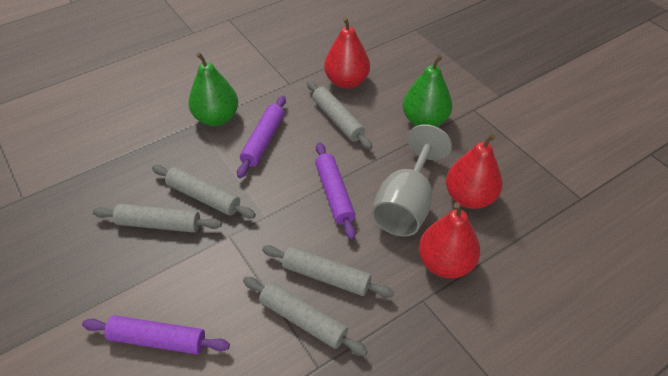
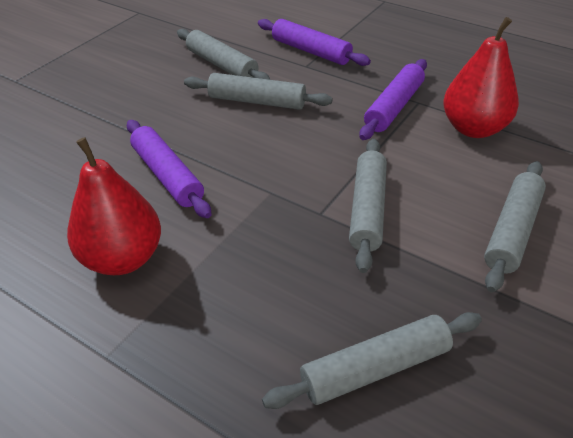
green pear: 2 -> 0
grey goblet: 1 -> 0
red pear: 3 -> 2

